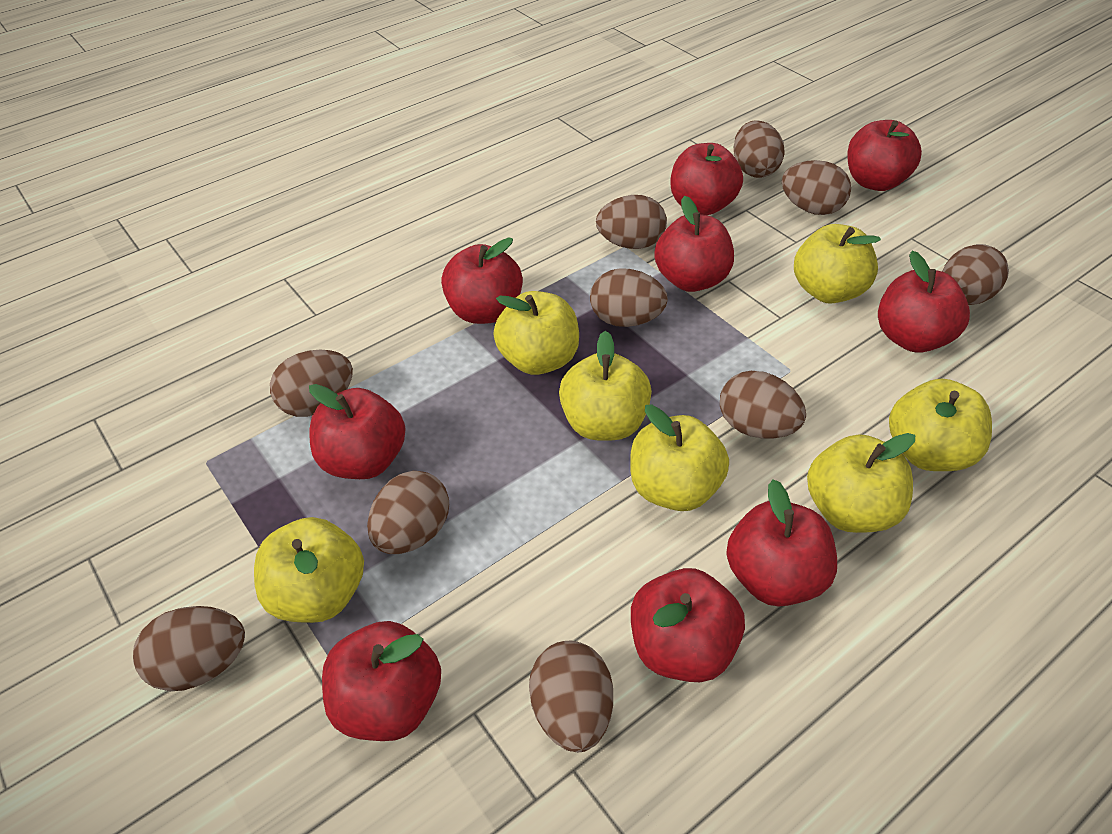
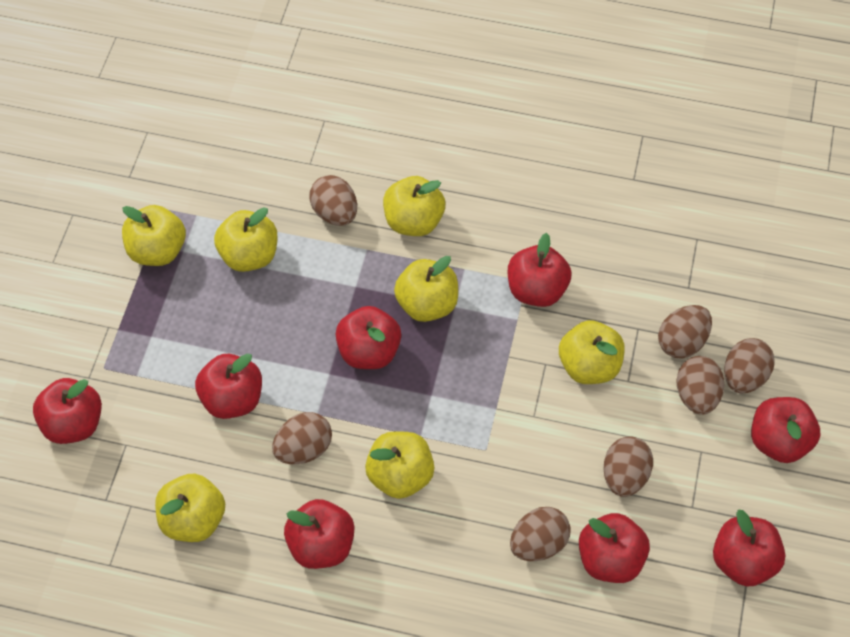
brown egg: 10 -> 7
red apple: 9 -> 8

